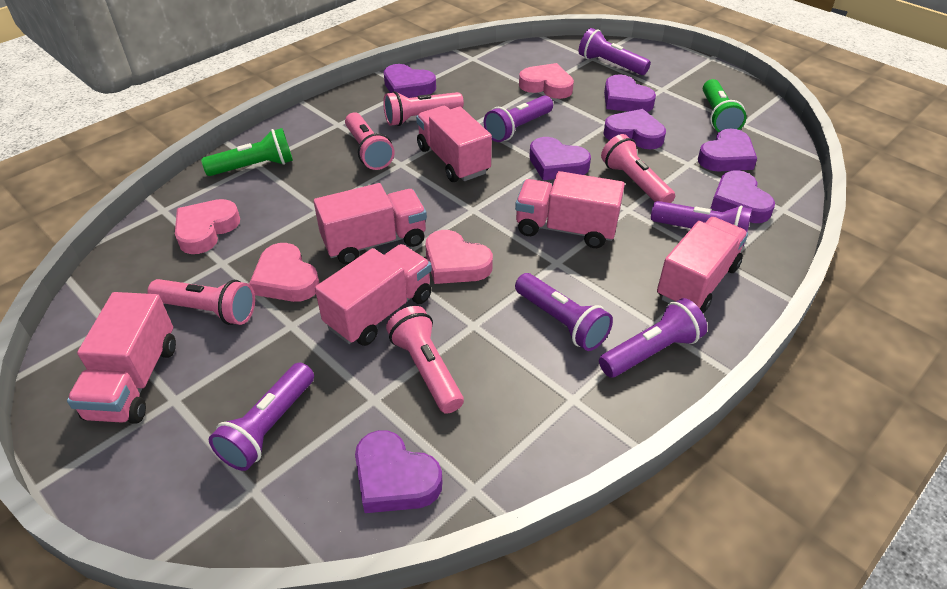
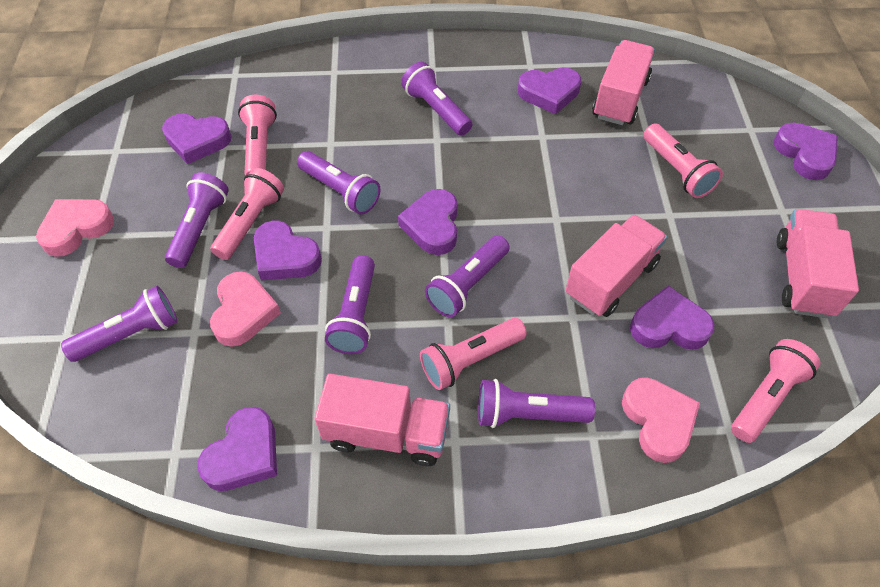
green flashlight: 2 -> 0
pink heart: 4 -> 3
pink truck: 6 -> 4
purple flashlight: 6 -> 7

